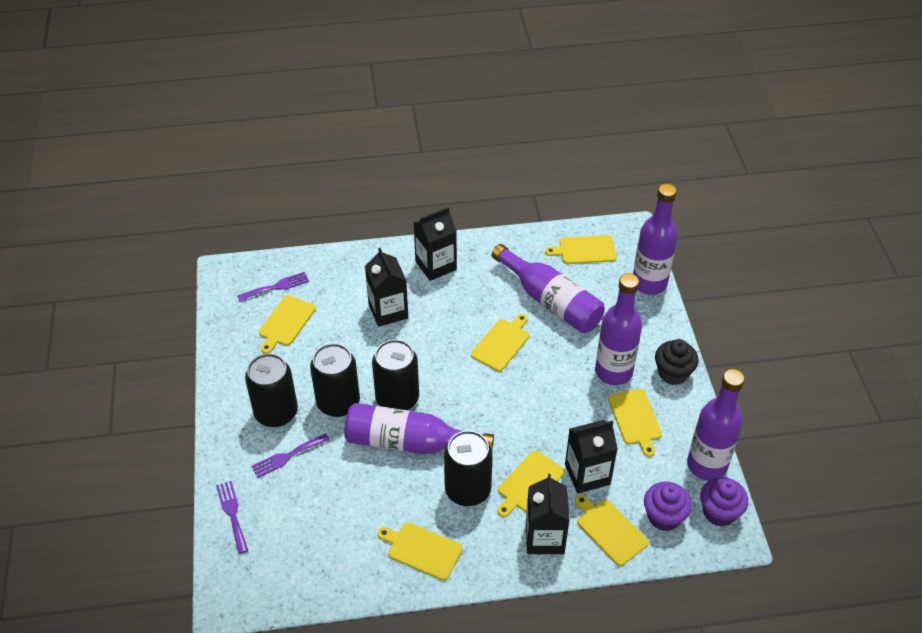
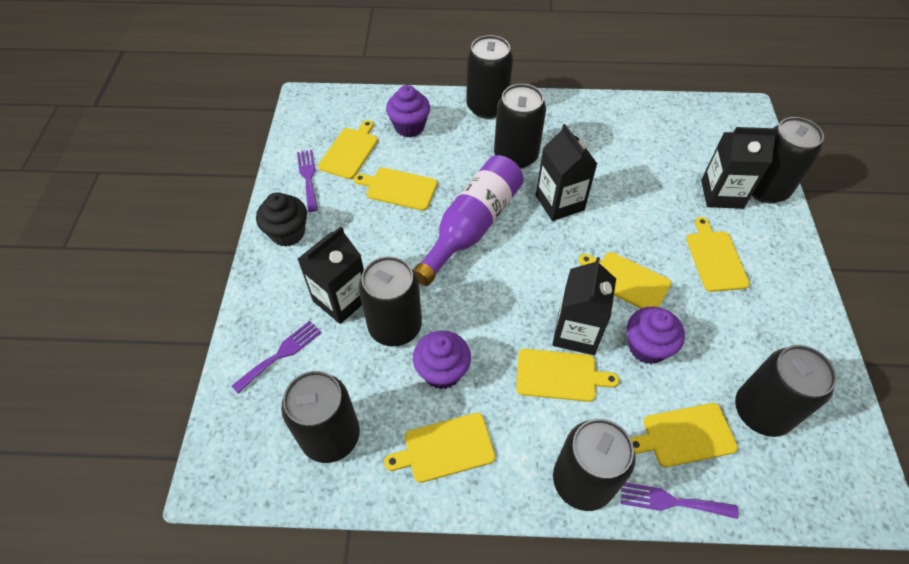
black can: 4 -> 7
purple bottle: 5 -> 1
purple cupcake: 2 -> 3

